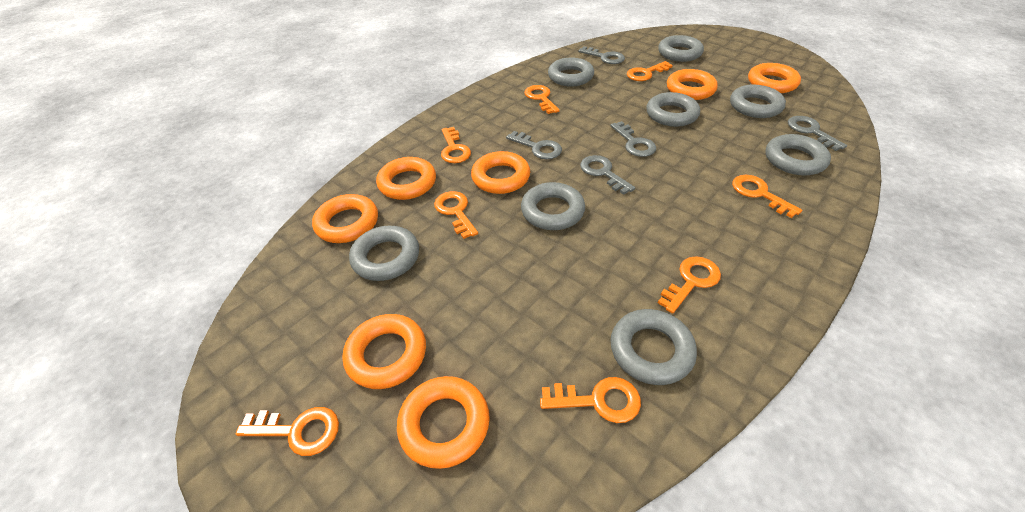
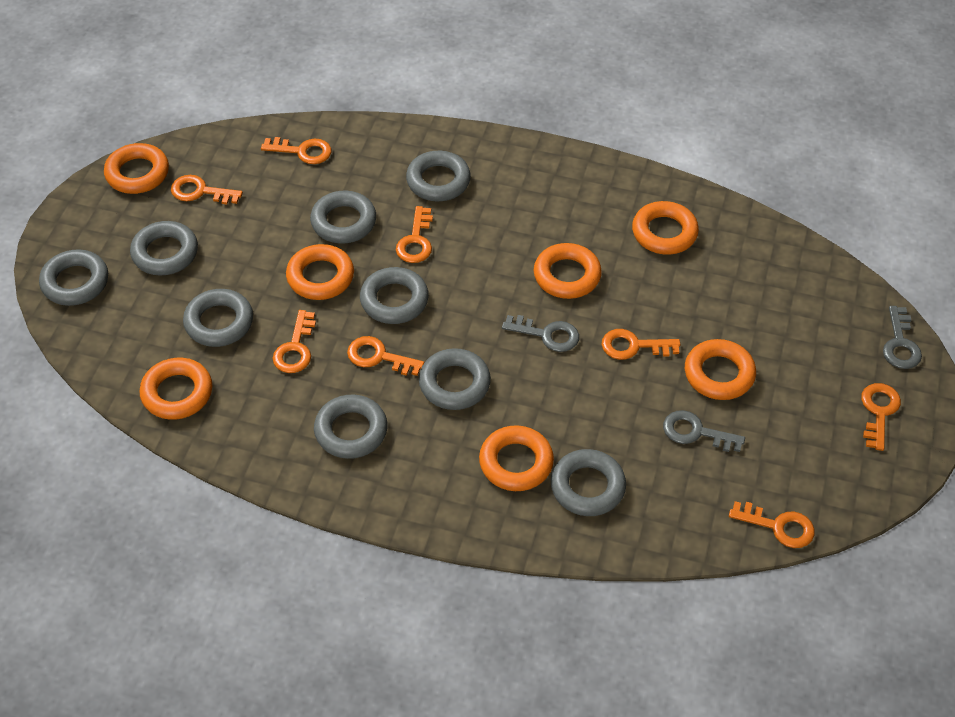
grey key: 5 -> 3
grey ring: 8 -> 9

